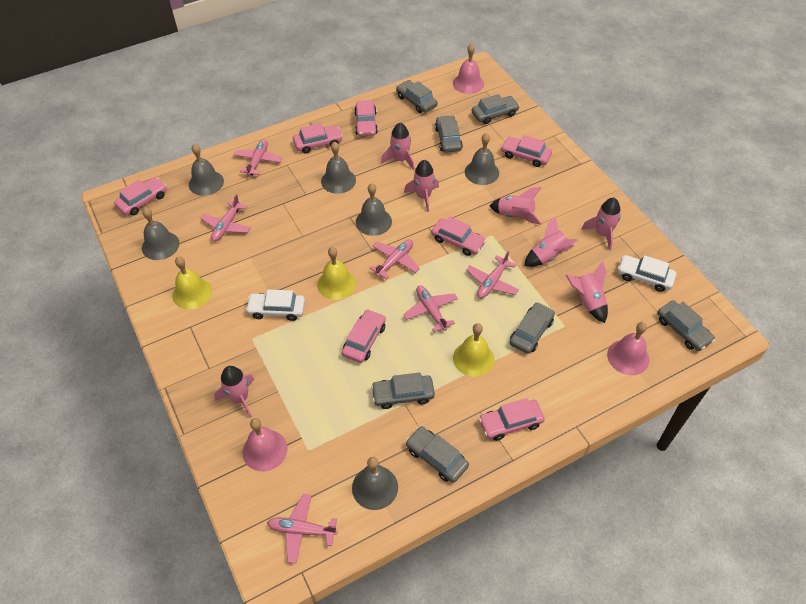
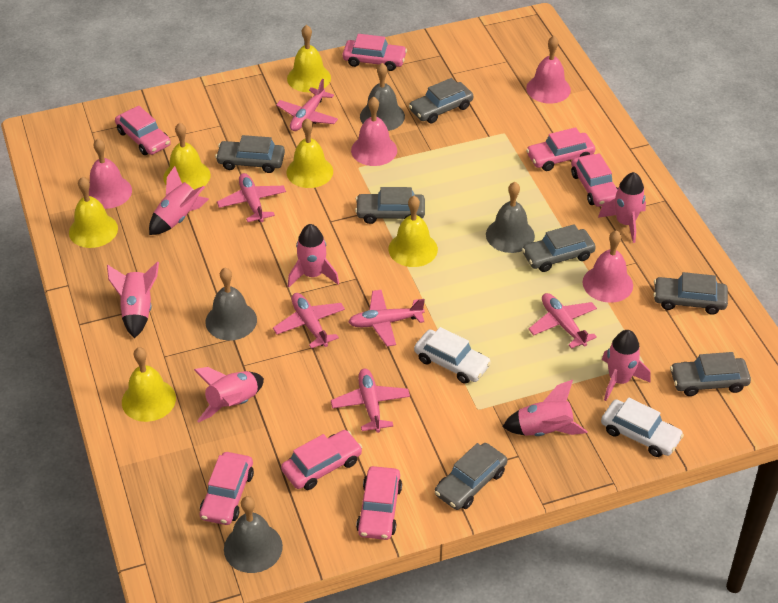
grey bell: 6 -> 4
pink bell: 3 -> 4
yellow bell: 3 -> 6

